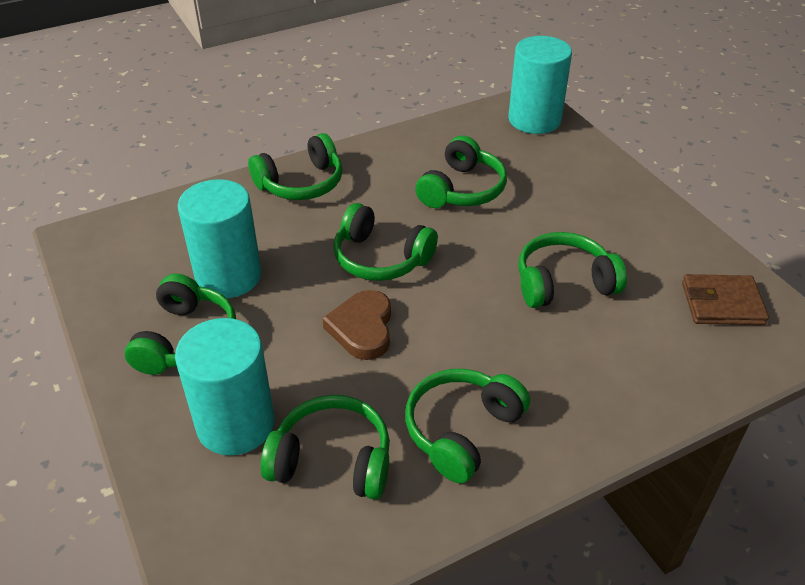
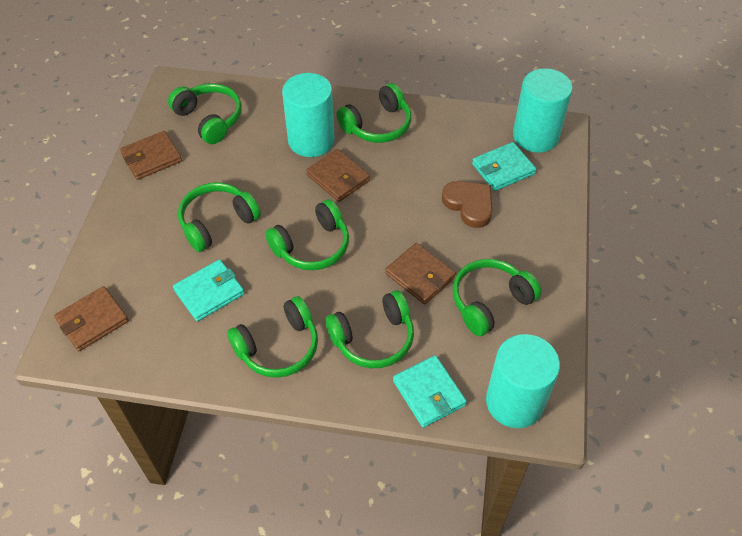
brown wallet: 1 -> 4
turquoise wallet: 0 -> 3

